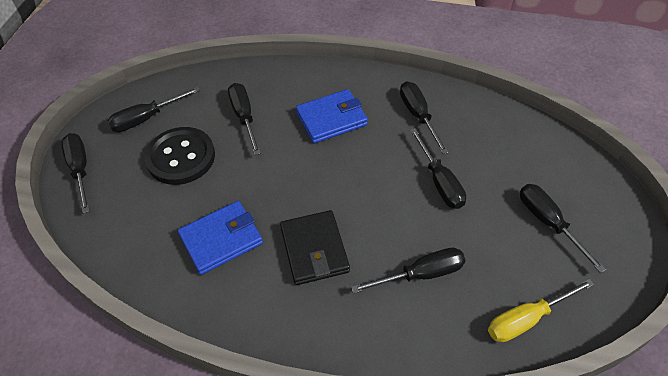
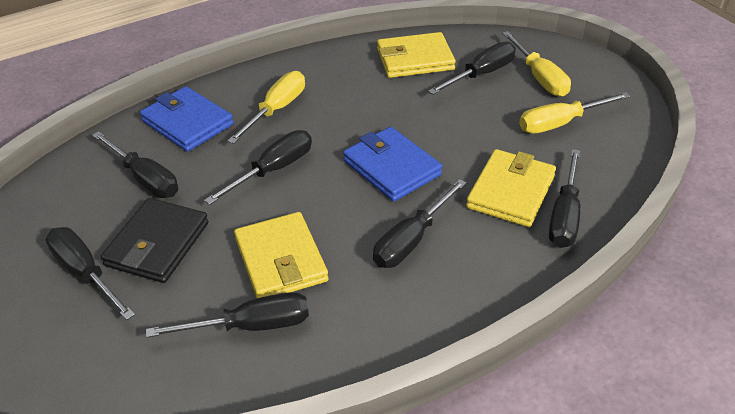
black button: 1 -> 0
yellow screwdriver: 1 -> 3
yellow wallet: 0 -> 3

